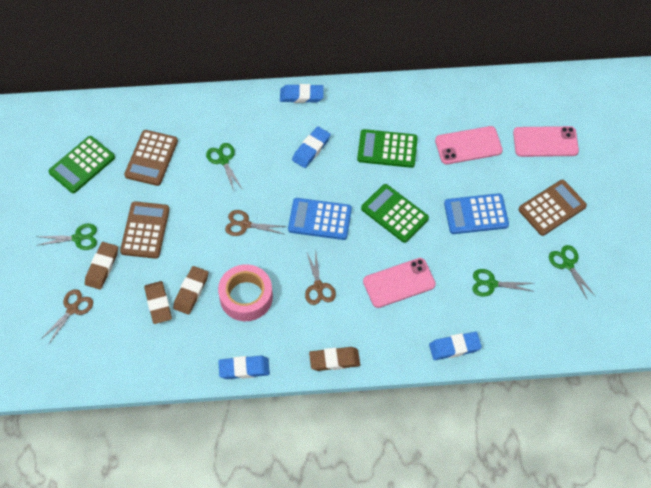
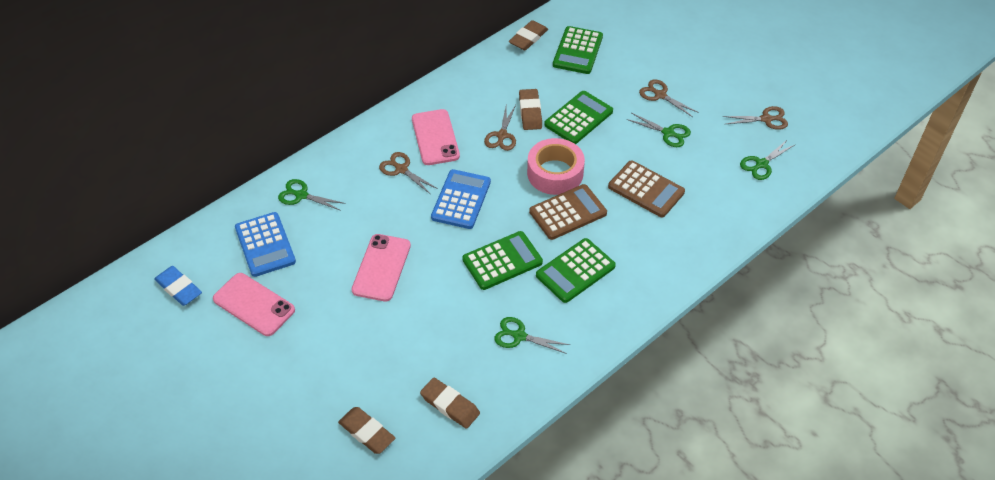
blue eraser: 4 -> 1
brown calculator: 3 -> 2
brown scissors: 3 -> 4
green calculator: 3 -> 4

